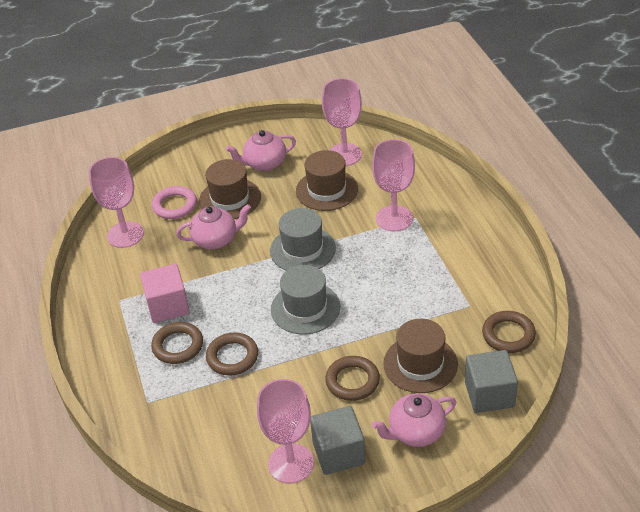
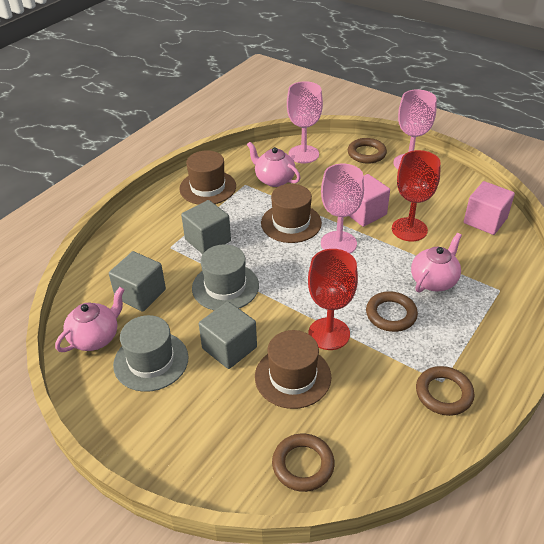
grey cube: 2 -> 3
pink cube: 1 -> 2
pink goblet: 4 -> 3
pink ring: 1 -> 0
red goblet: 0 -> 2

